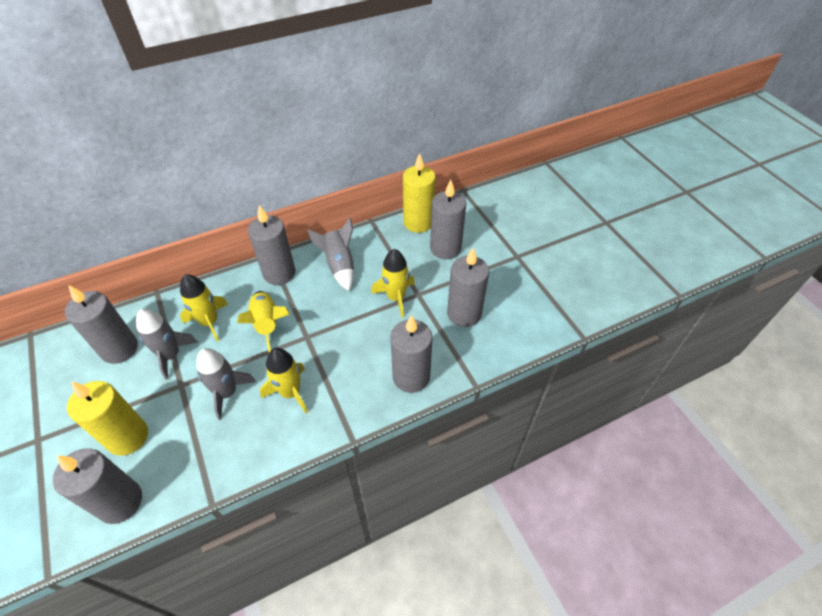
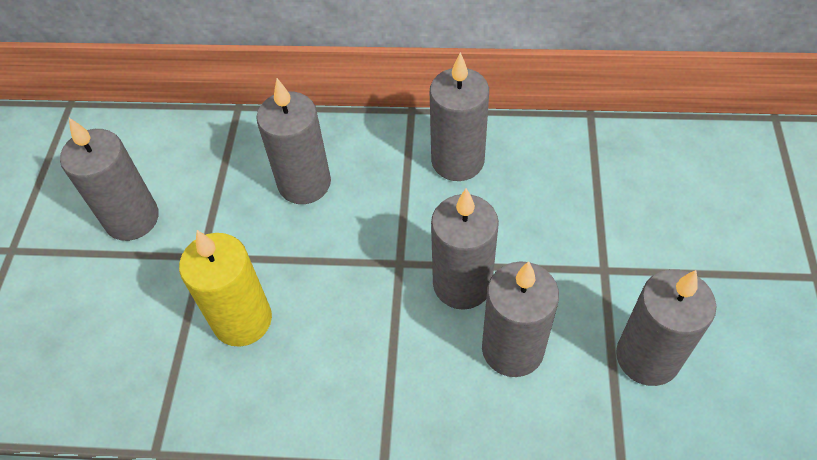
grey rocket: 3 -> 0
yellow candle: 2 -> 1
yellow rocket: 4 -> 0

